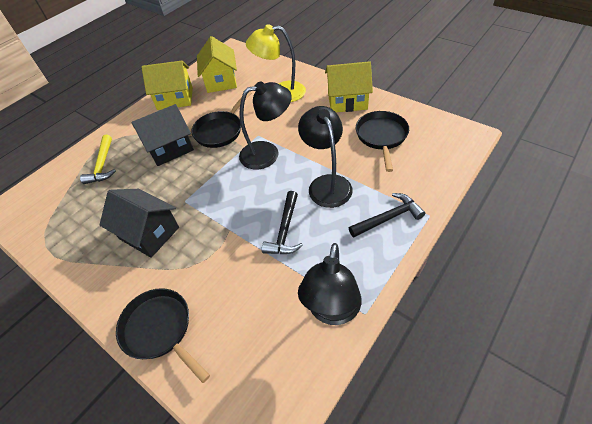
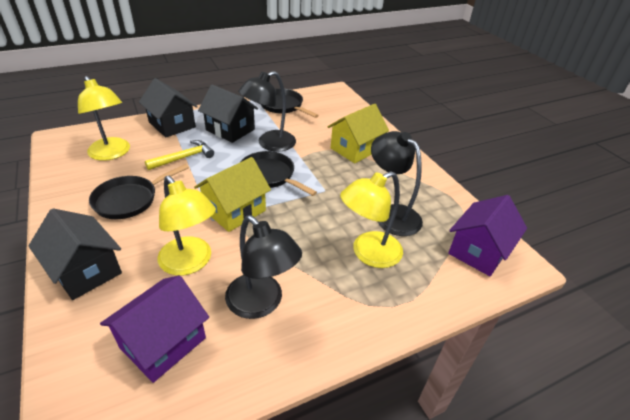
black hammer: 2 -> 0
black house: 2 -> 3
purple house: 0 -> 2
yellow house: 3 -> 2
yellow lamp: 1 -> 3

